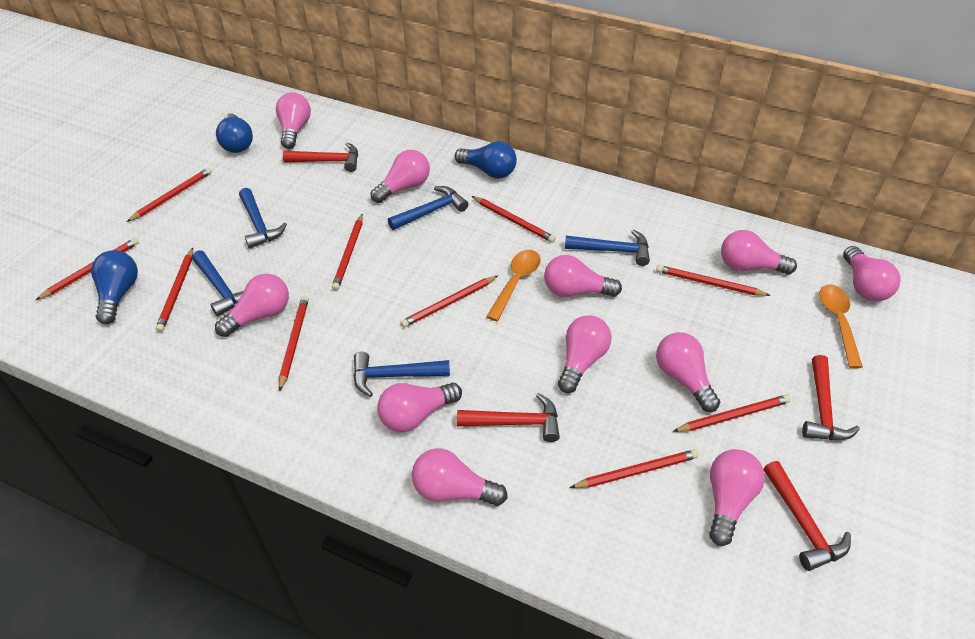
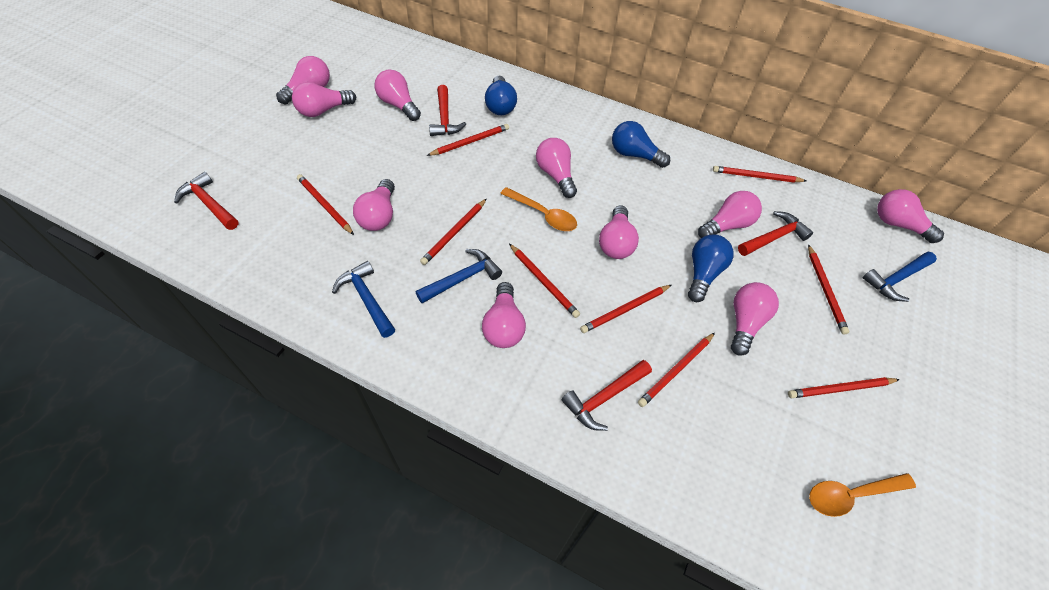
blue hammer: 5 -> 3
pink light bulb: 11 -> 10
red pencil: 10 -> 9

